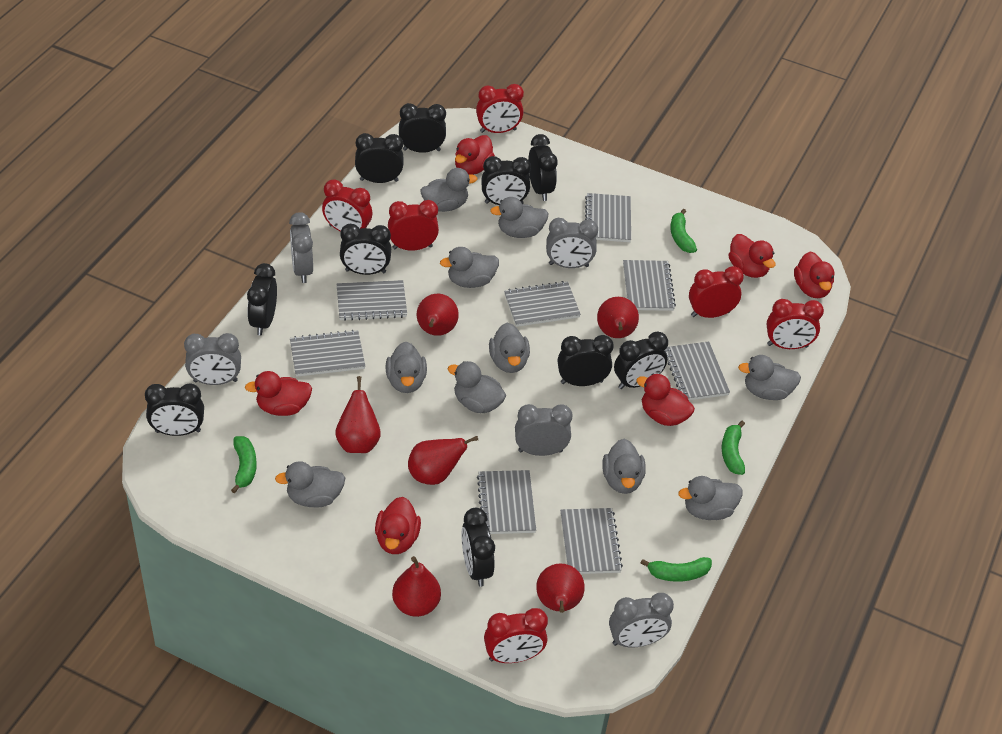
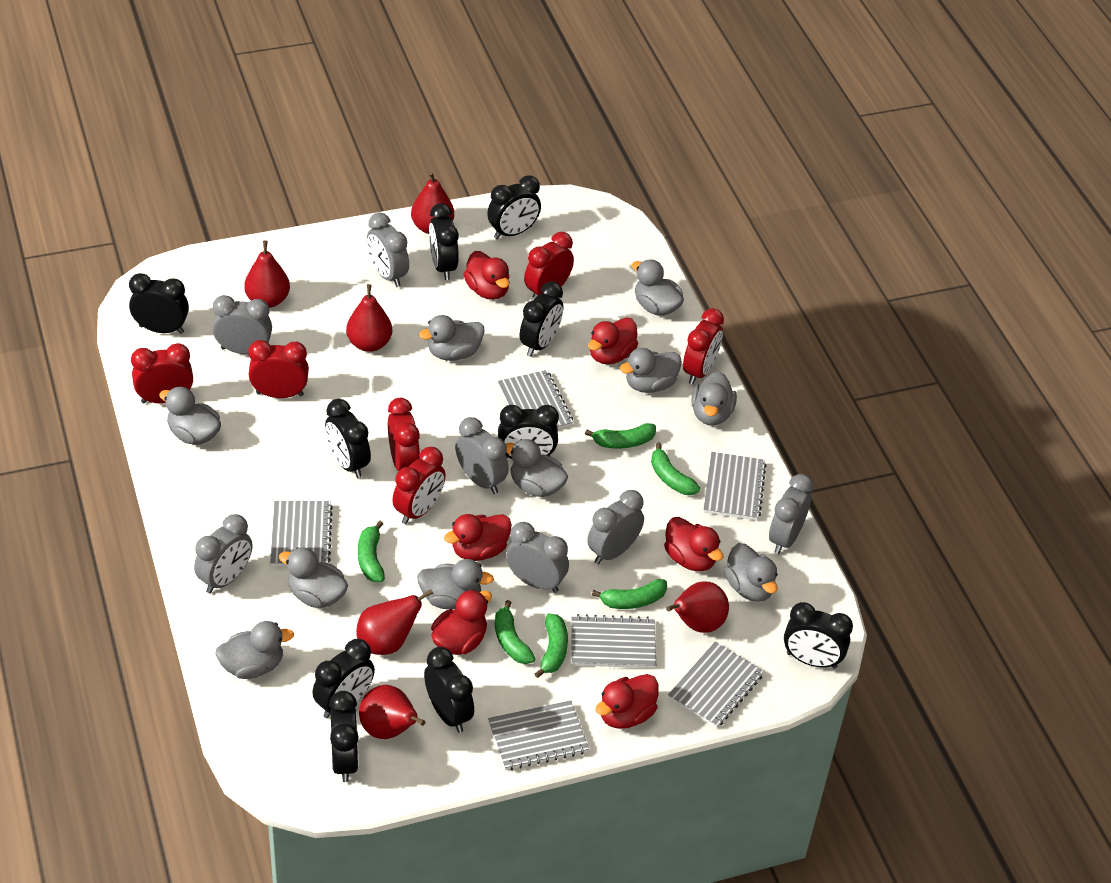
green banana: 4 -> 6
grey clock: 5 -> 7
grey notebook: 8 -> 6

